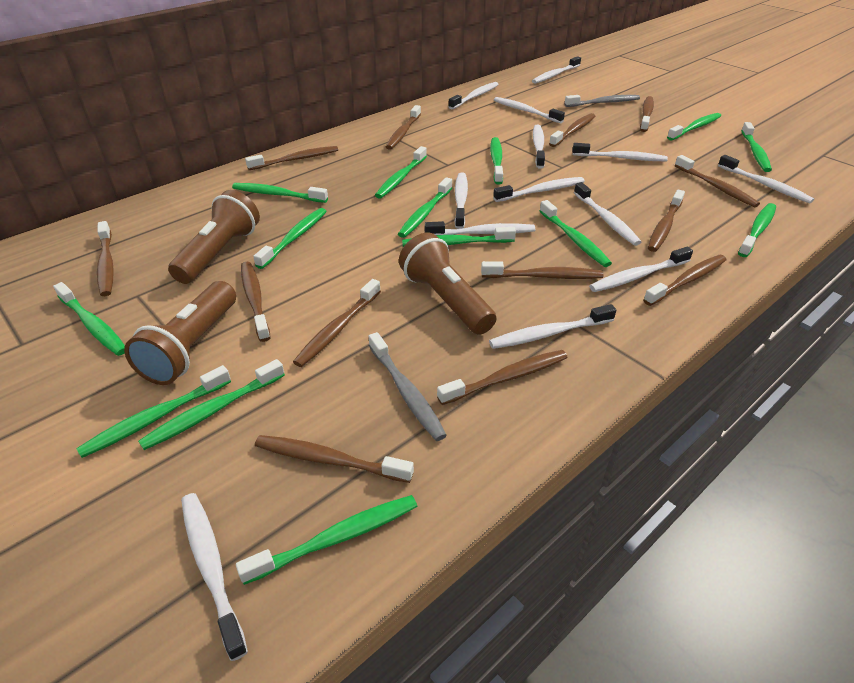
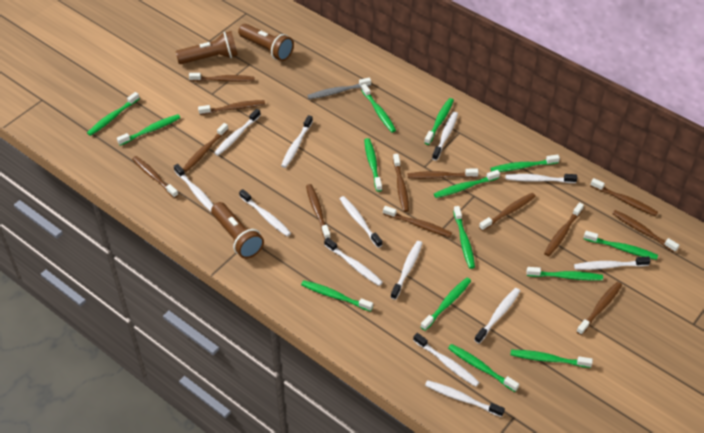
grey toothbrush: 2 -> 1

